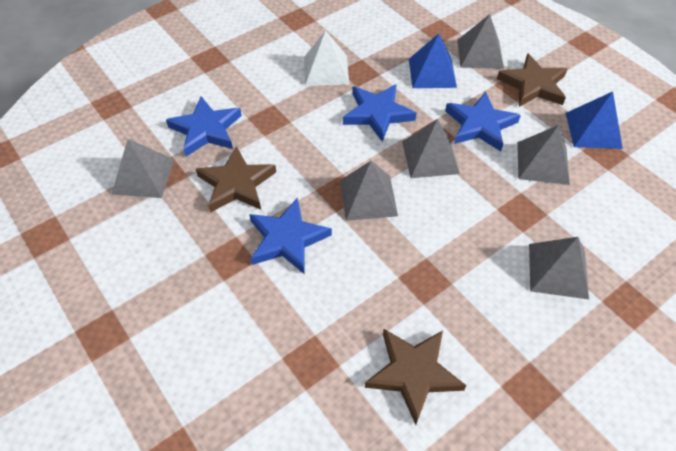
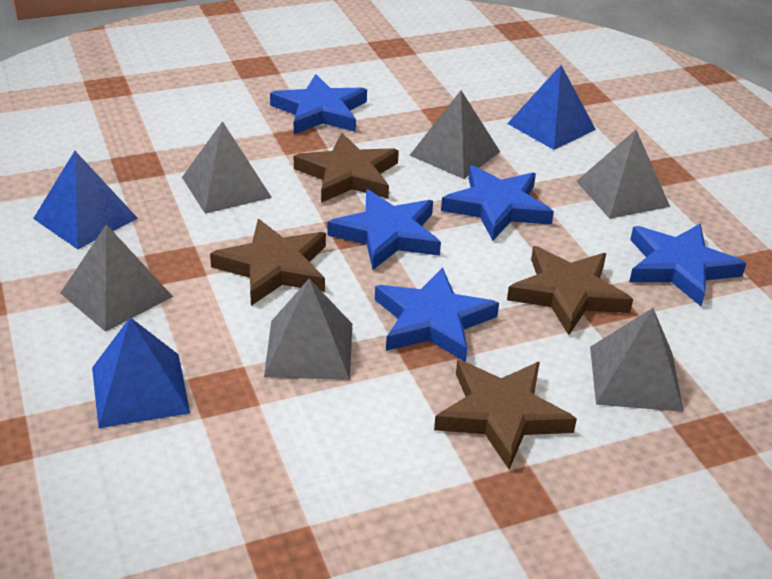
blue pyramid: 2 -> 3
blue star: 4 -> 5
brown star: 3 -> 4
white pyramid: 1 -> 0

